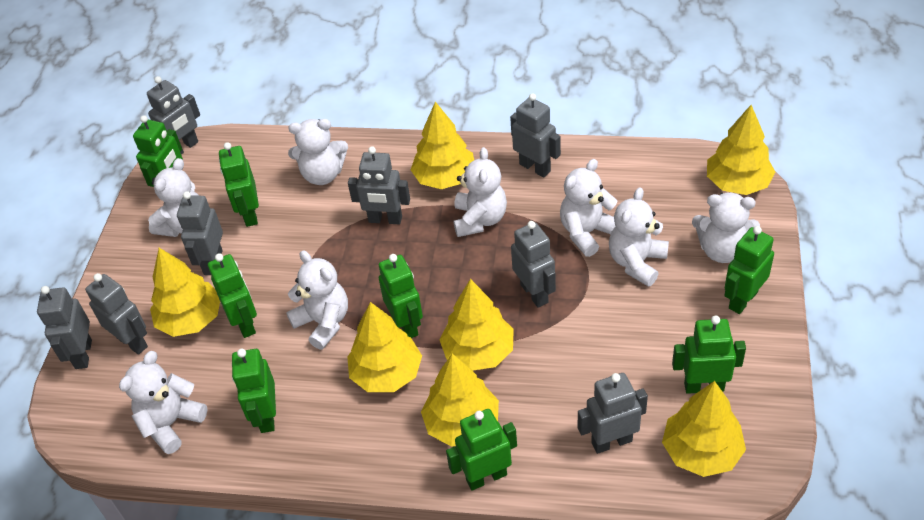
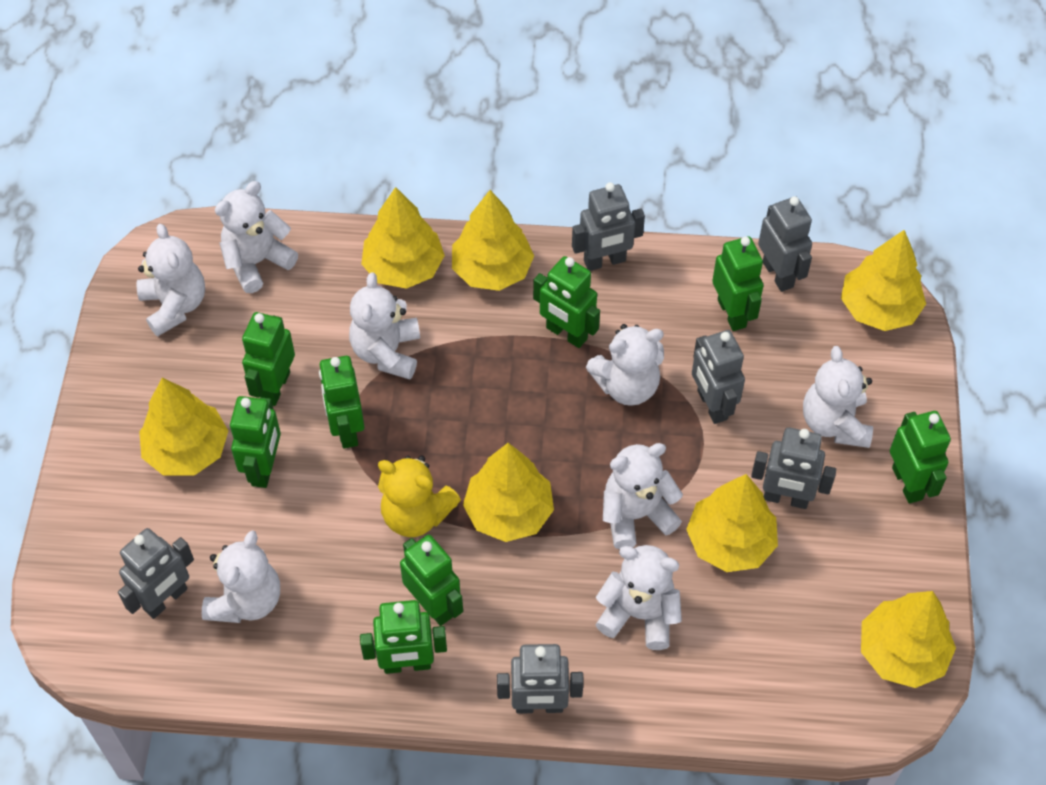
grey robot: 8 -> 6
yellow teddy bear: 0 -> 1

